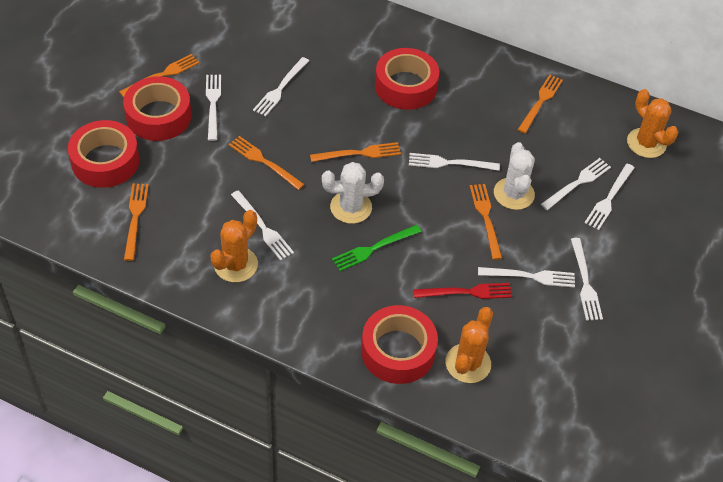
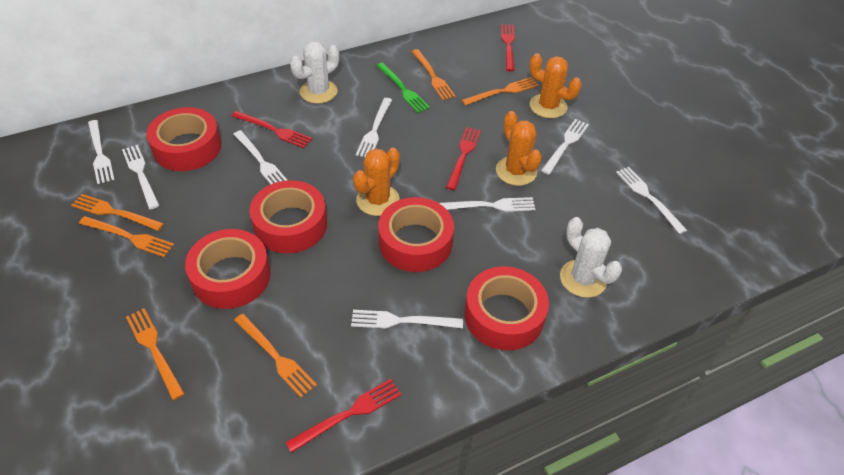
red fork: 1 -> 4
red tape: 4 -> 5

